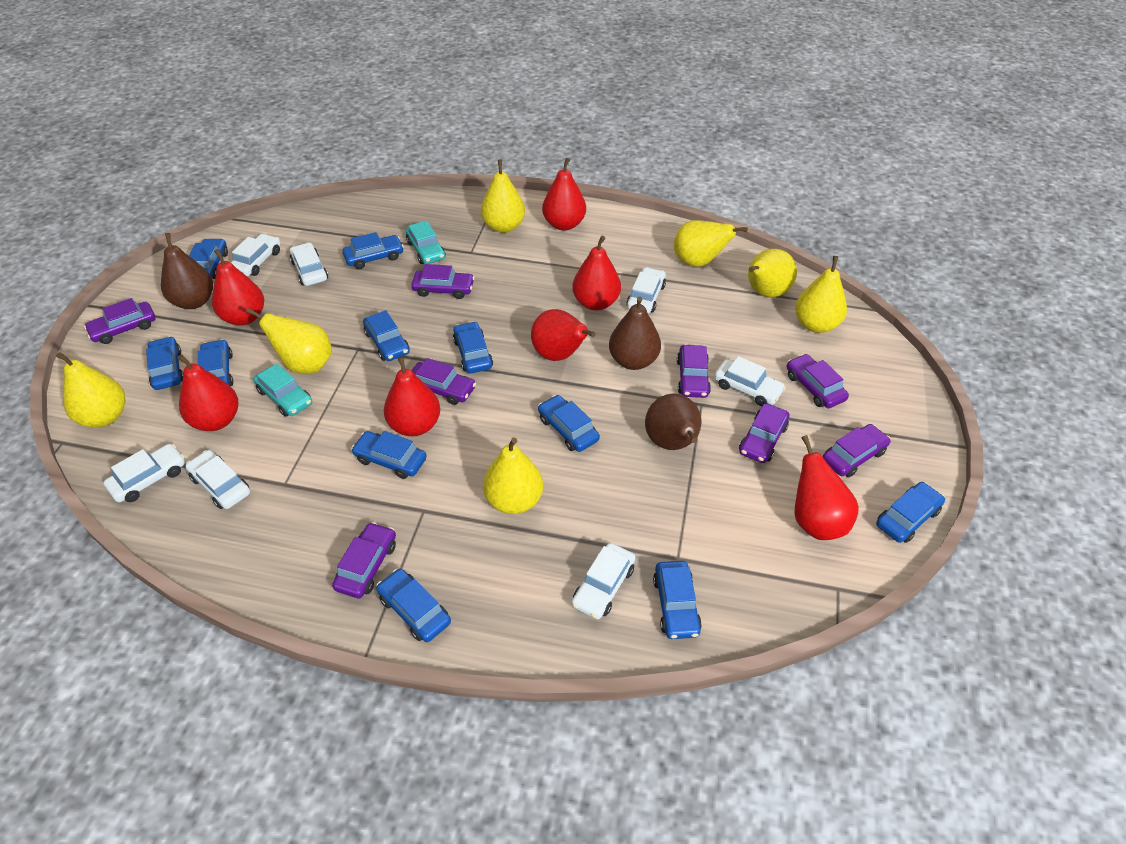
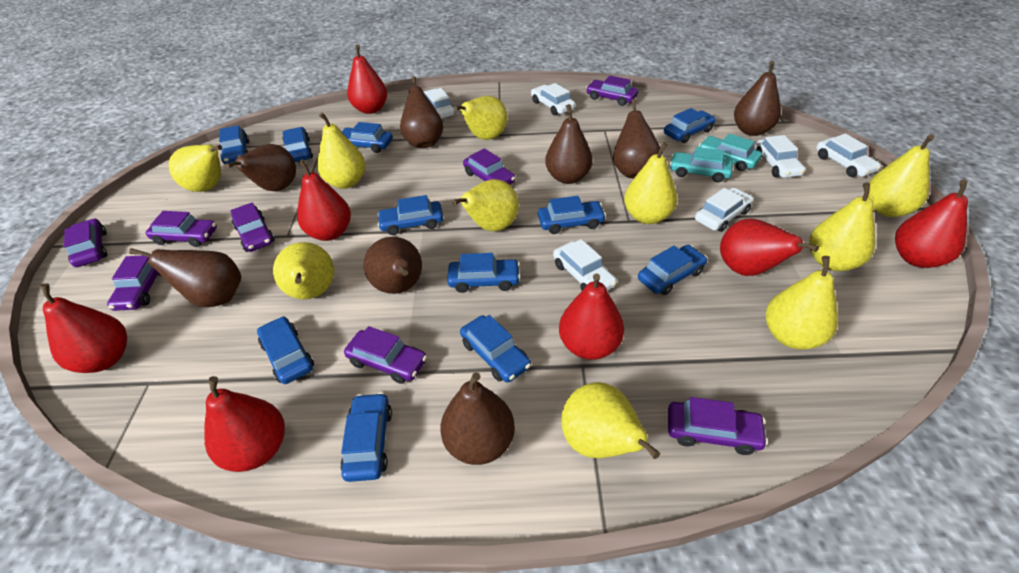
brown pear: 3 -> 8
white car: 7 -> 6
yellow pear: 7 -> 10

